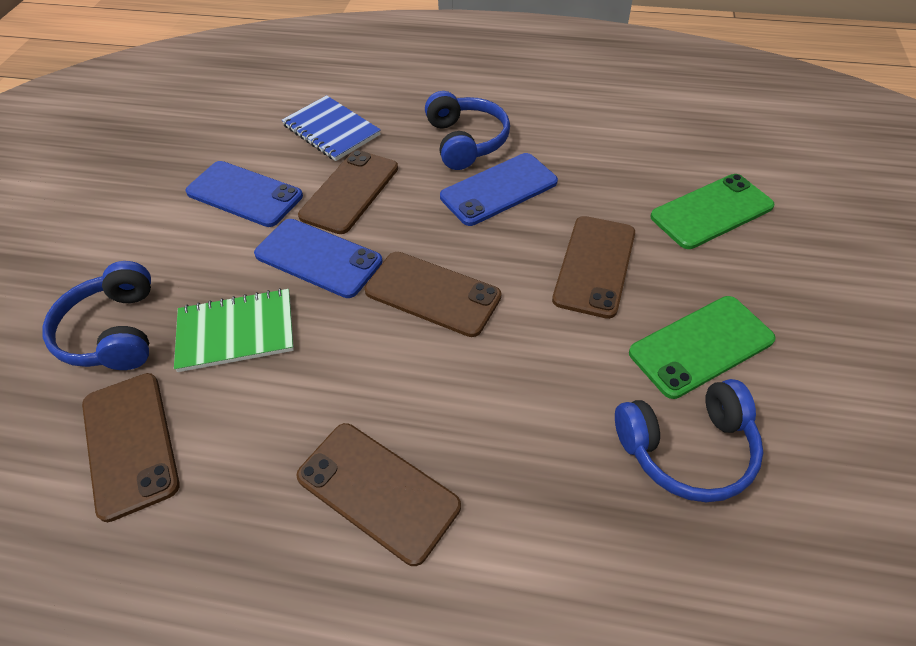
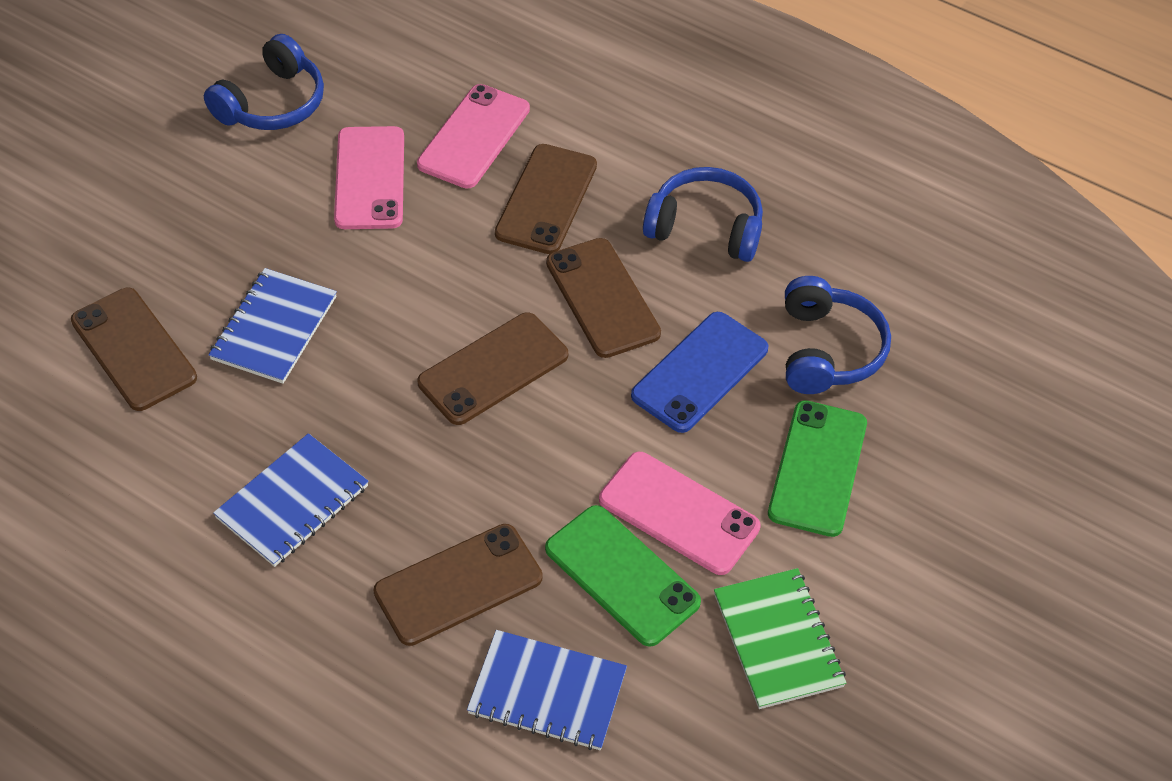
blue notebook: 1 -> 3
blue phone: 3 -> 1
pink phone: 0 -> 3

